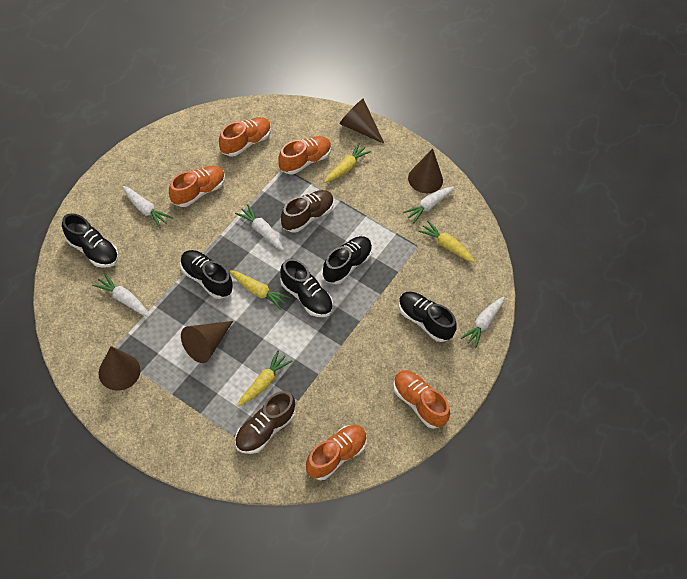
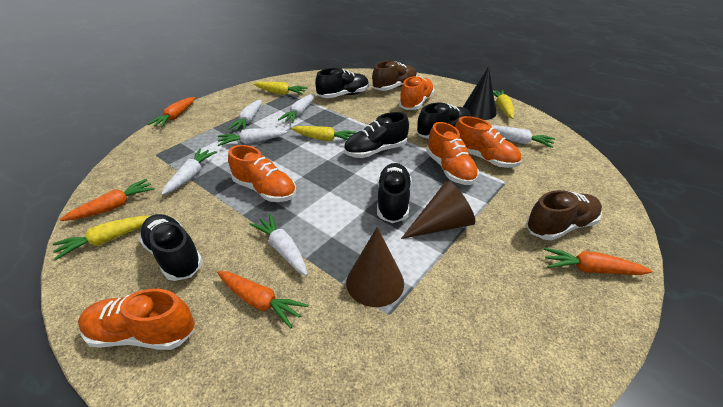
black cone: 0 -> 1
brown cone: 4 -> 2
orange carrot: 0 -> 4
white carrot: 5 -> 6

